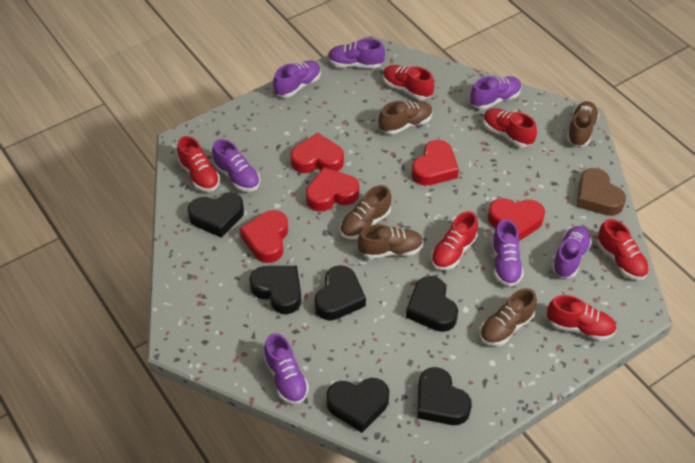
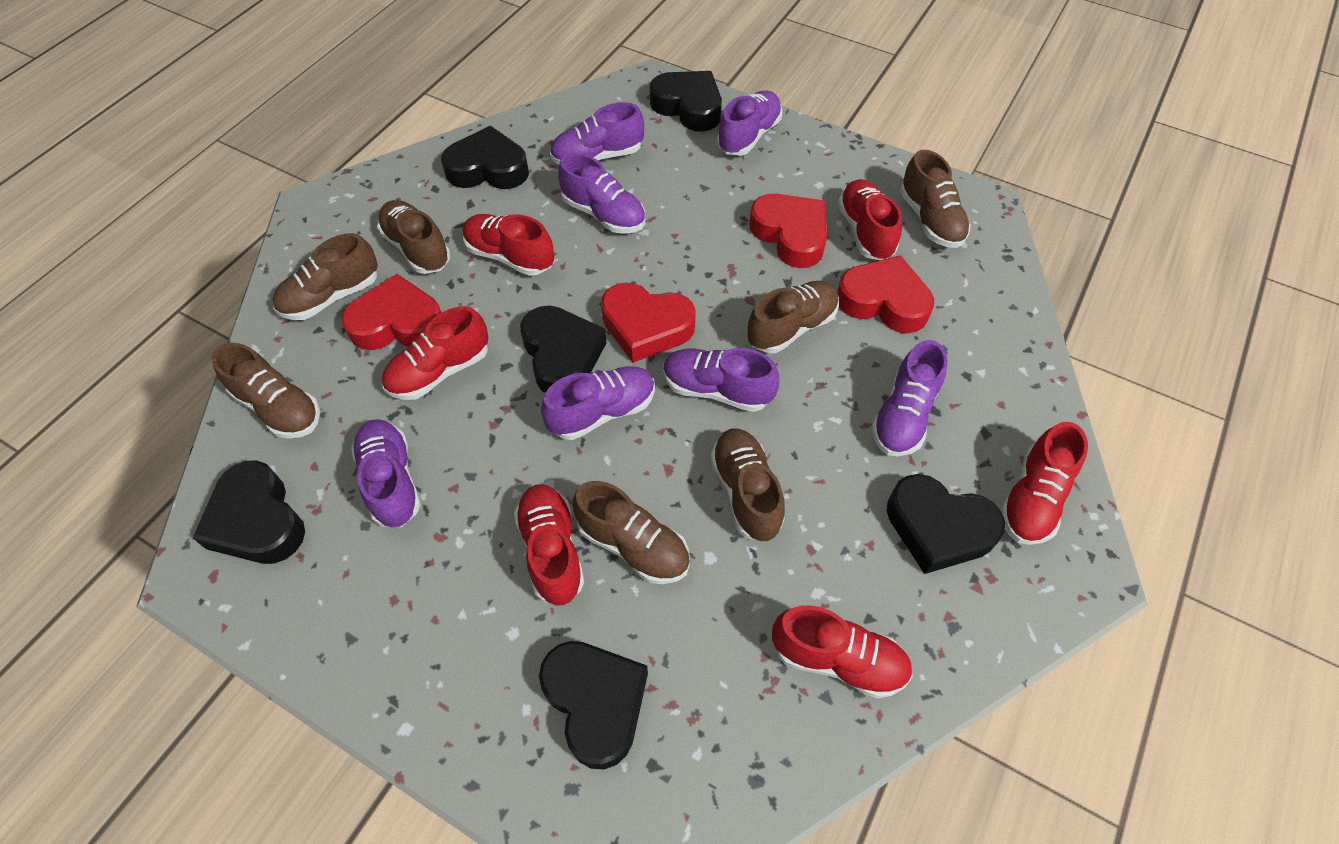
brown heart: 1 -> 0
brown shoe: 5 -> 7
red heart: 5 -> 4

